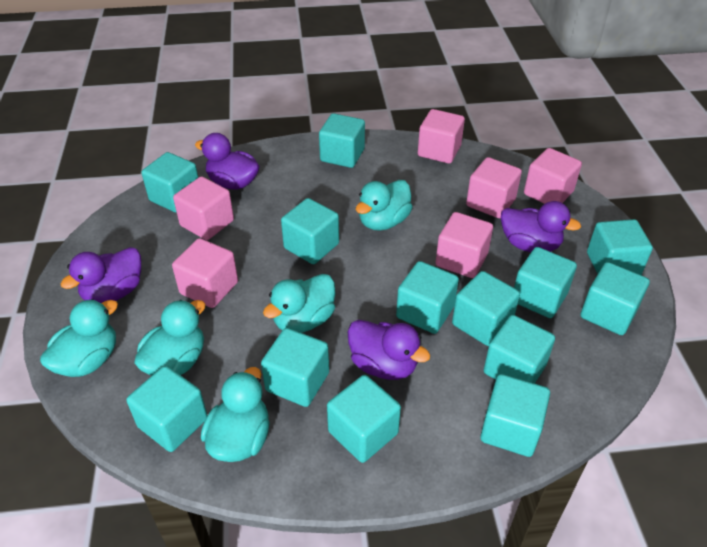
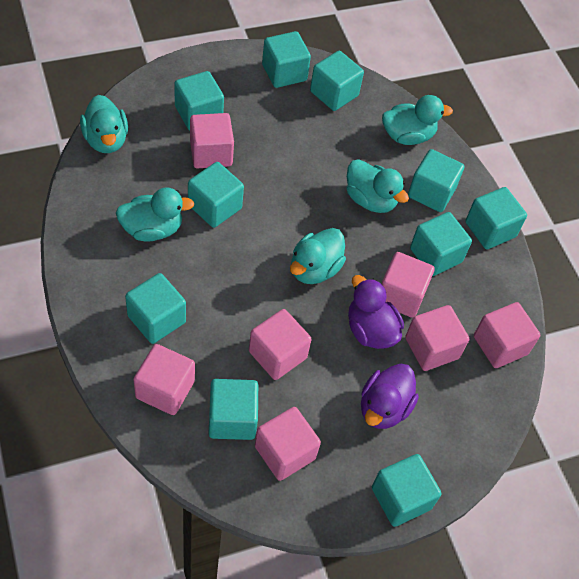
pink cube: 6 -> 7
purple duck: 4 -> 2
turquoise cube: 13 -> 10

